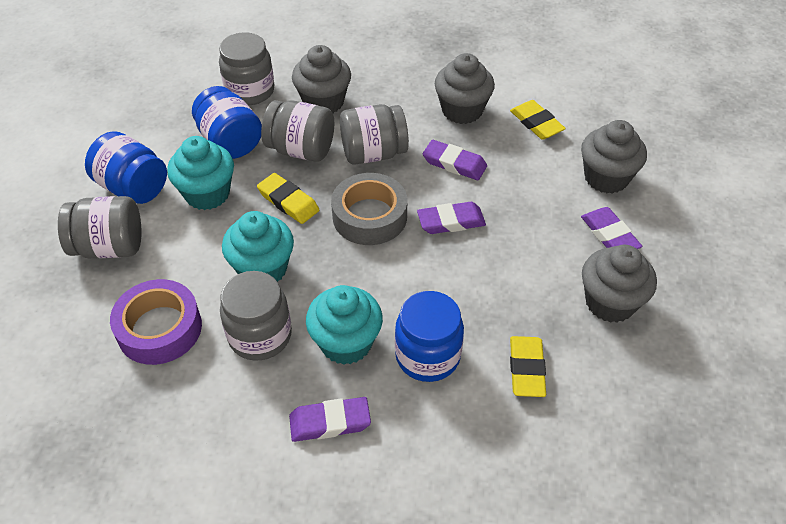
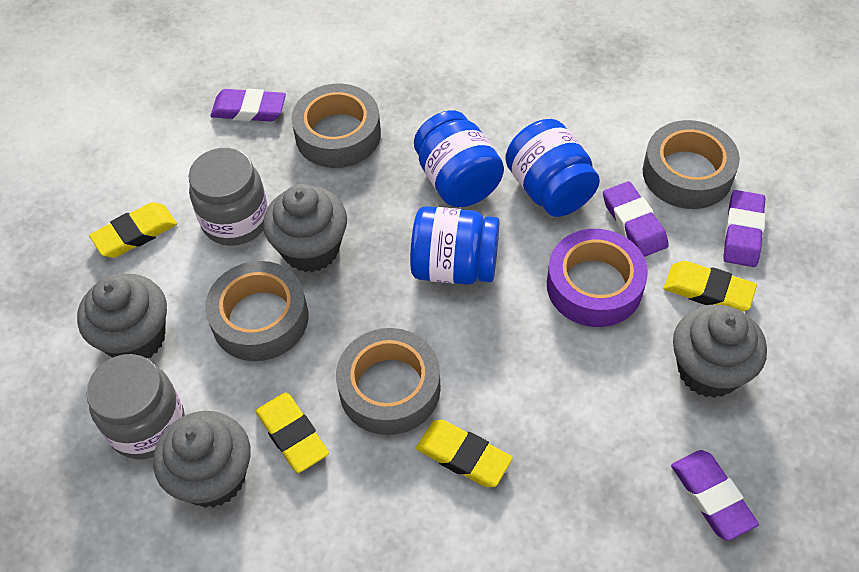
grey jar: 5 -> 2
grey tape: 1 -> 4
turquoise cupcake: 3 -> 0
yellow eraser: 3 -> 4

